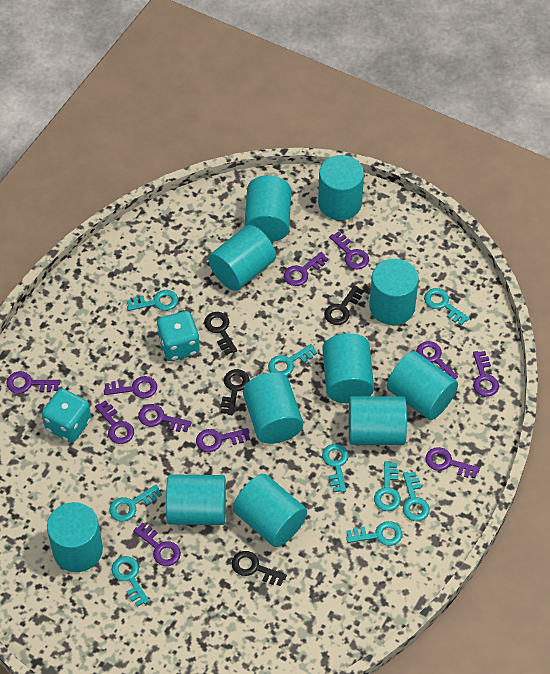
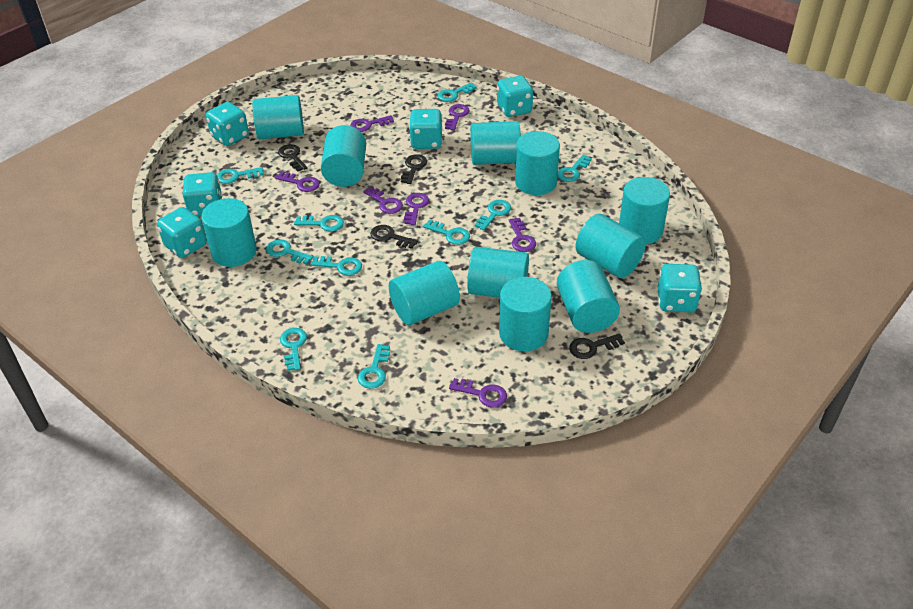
purple key: 11 -> 7
turquoise dice: 2 -> 6
turquoise key: 9 -> 10

